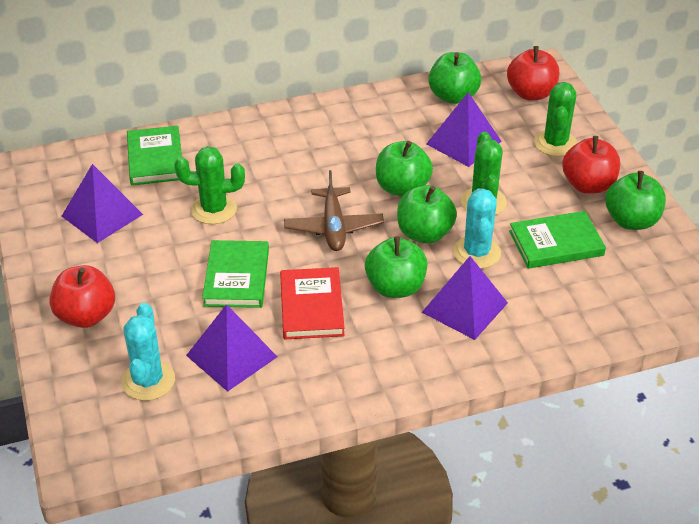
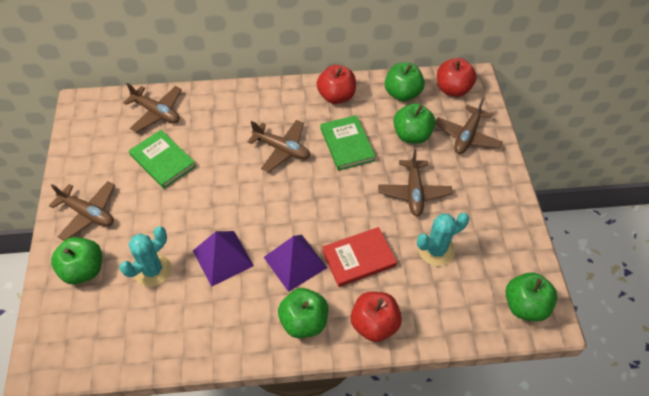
brown plane: 1 -> 5
green book: 3 -> 2
green cactus: 3 -> 0
purple pyramid: 4 -> 2

